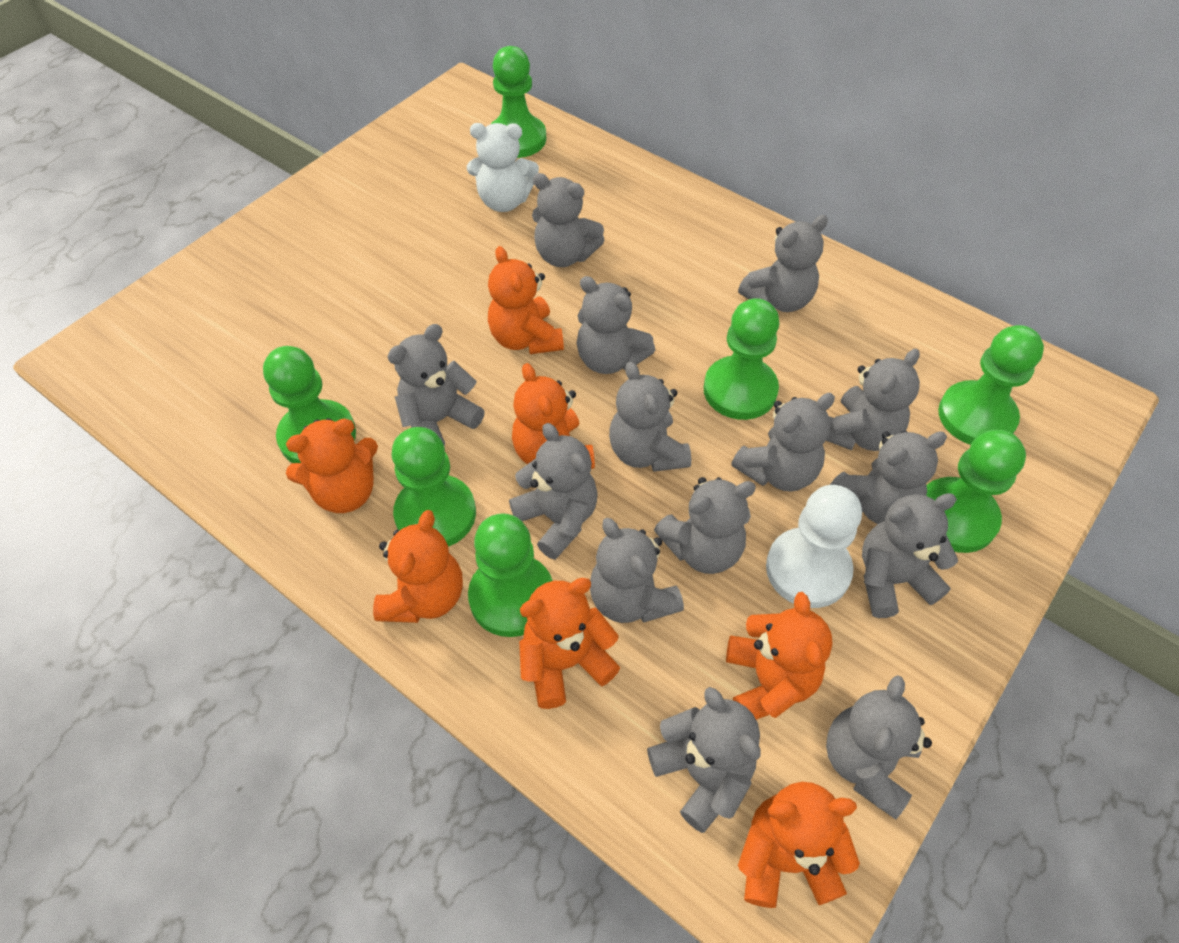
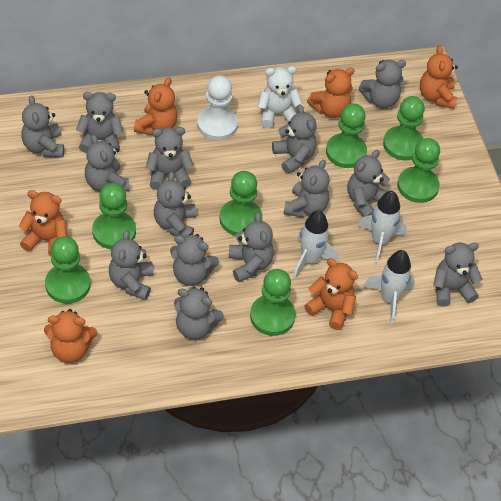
orange teddy bear: 7 -> 6
white rocket: 0 -> 3

